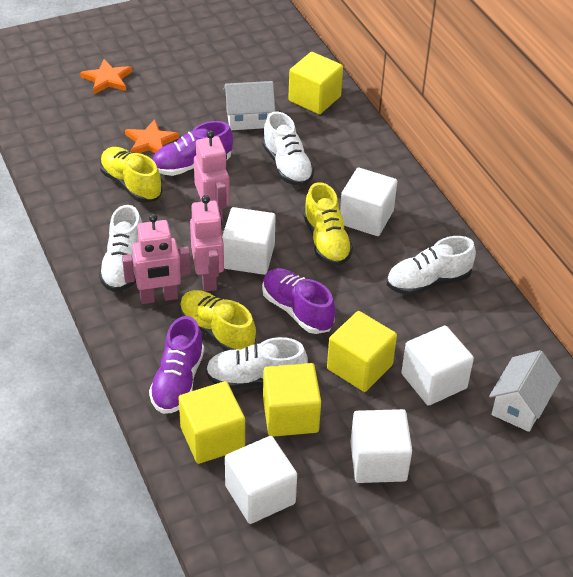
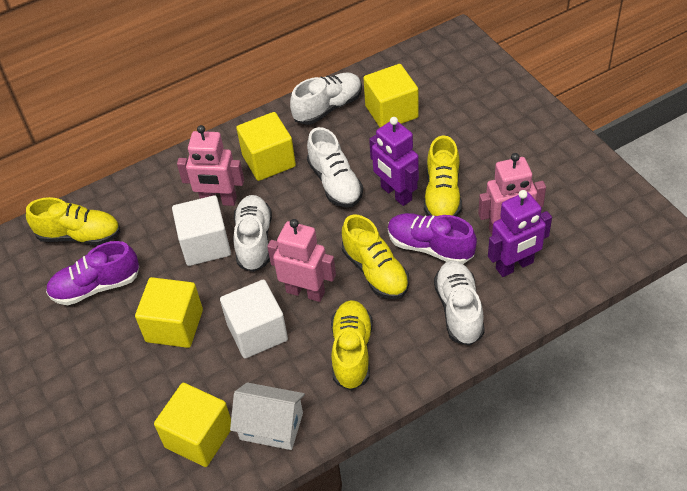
orange star: 2 -> 0
purple robot: 0 -> 2
purple shoe: 3 -> 2
white cube: 5 -> 2
white house: 2 -> 1
yellow shoe: 3 -> 4

